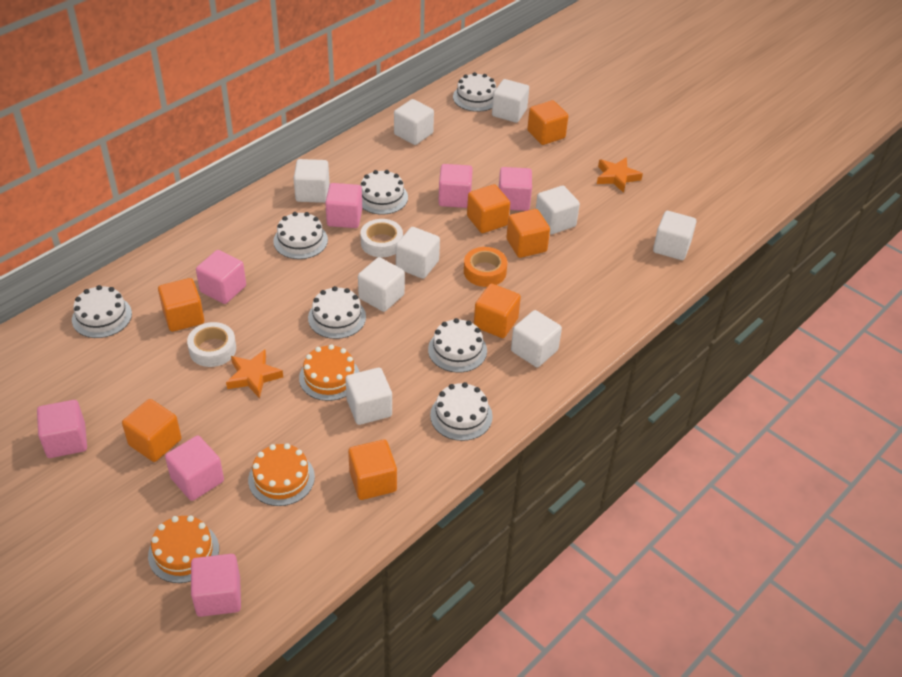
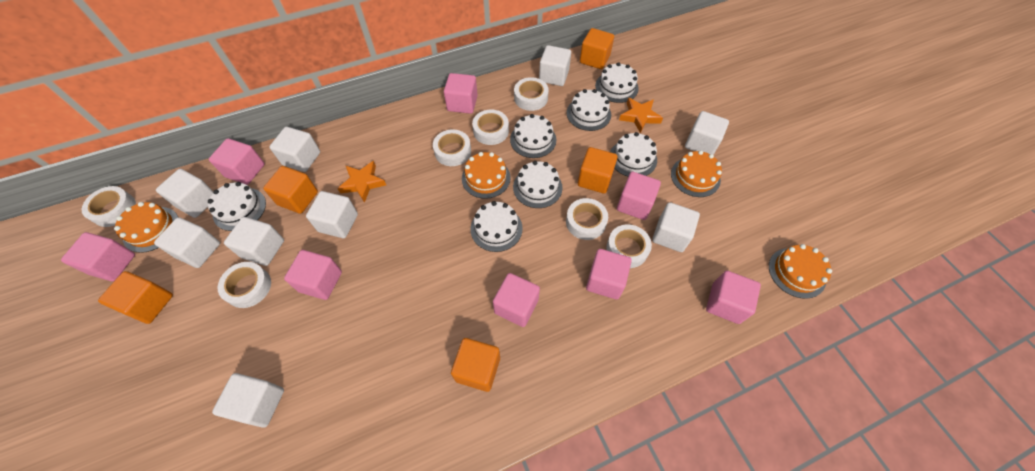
orange cake: 3 -> 4
orange cube: 7 -> 5
orange tape: 1 -> 0
pink cube: 7 -> 8
white tape: 2 -> 7

